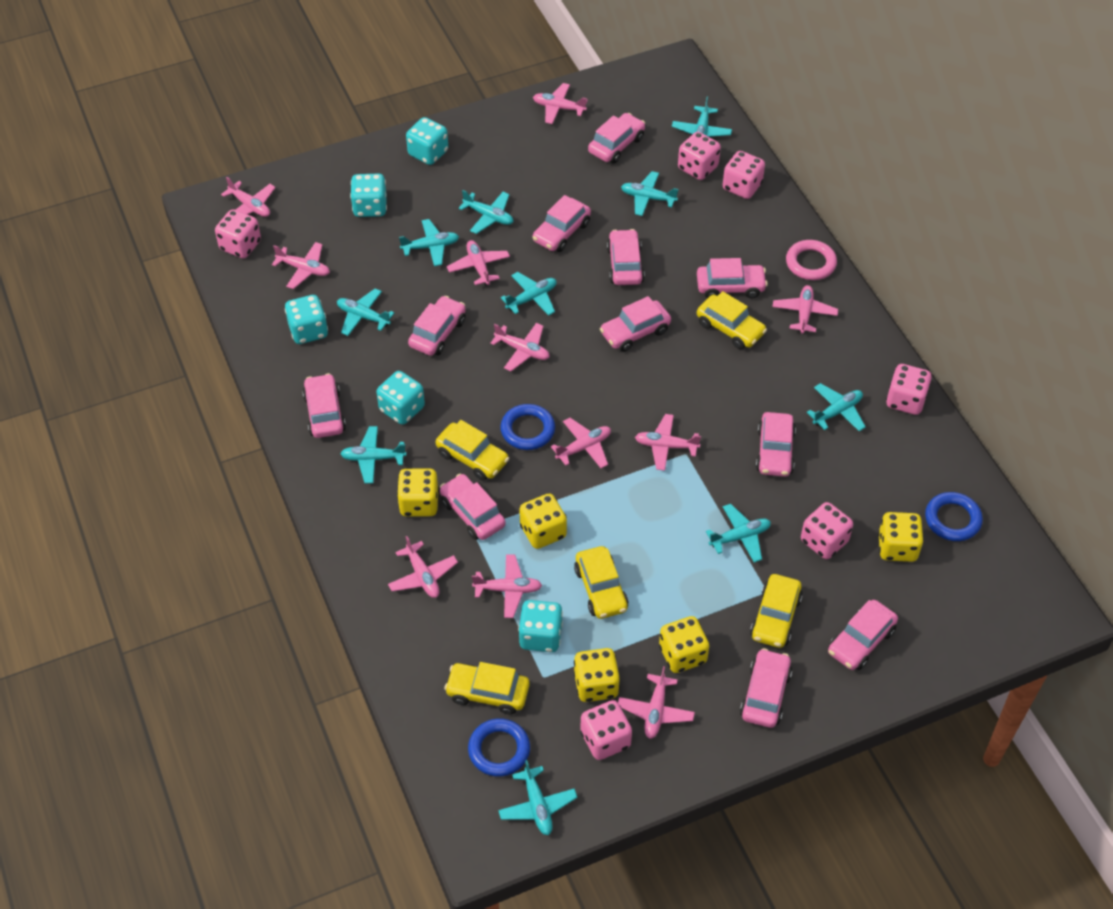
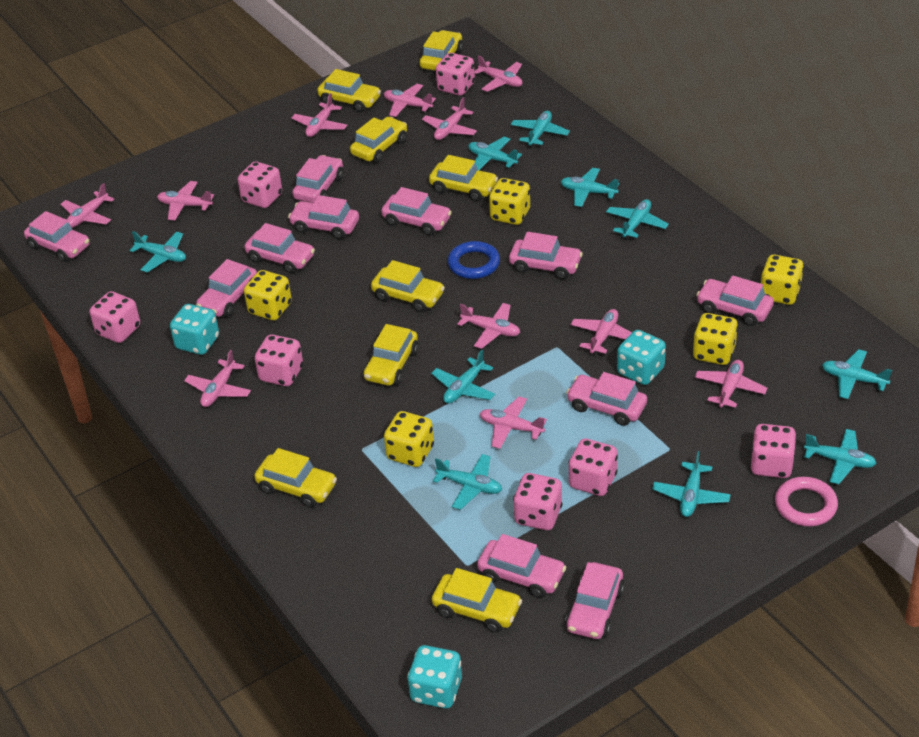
blue ring: 3 -> 1
pink dice: 6 -> 7
turquoise dice: 5 -> 3
yellow car: 5 -> 8

